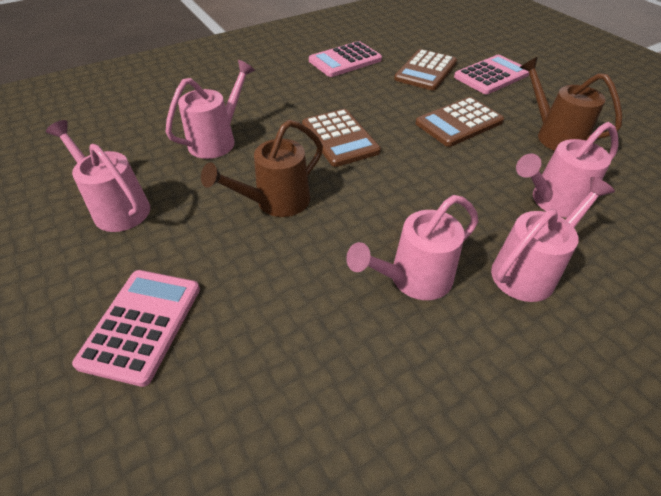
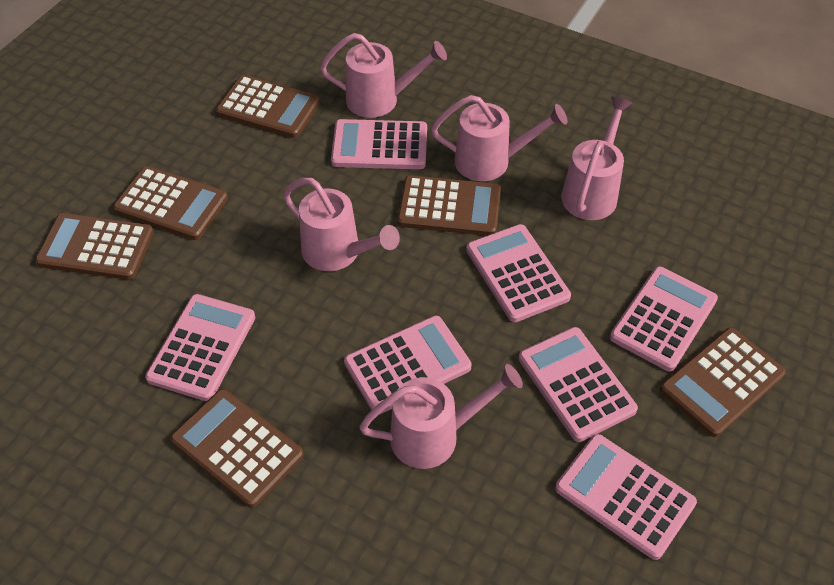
brown calculator: 3 -> 6
brown watering can: 2 -> 0
pink calculator: 3 -> 7

